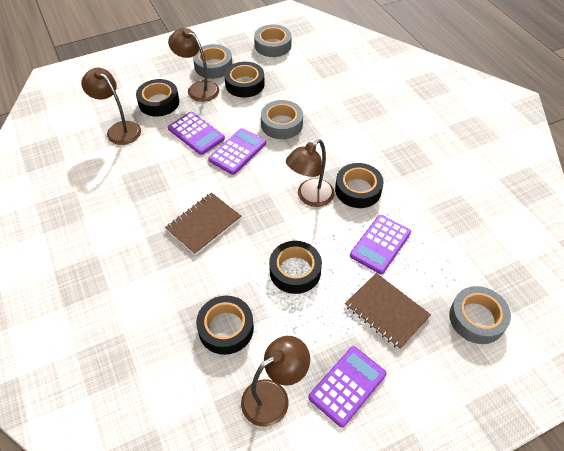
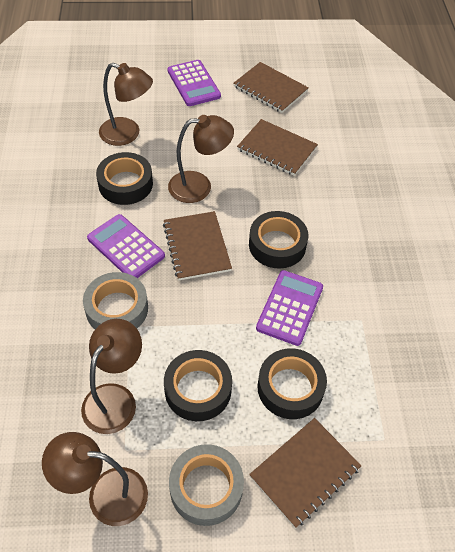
black tape: 5 -> 4
brown notebook: 2 -> 4
grey tape: 4 -> 2
purple calculator: 4 -> 3

